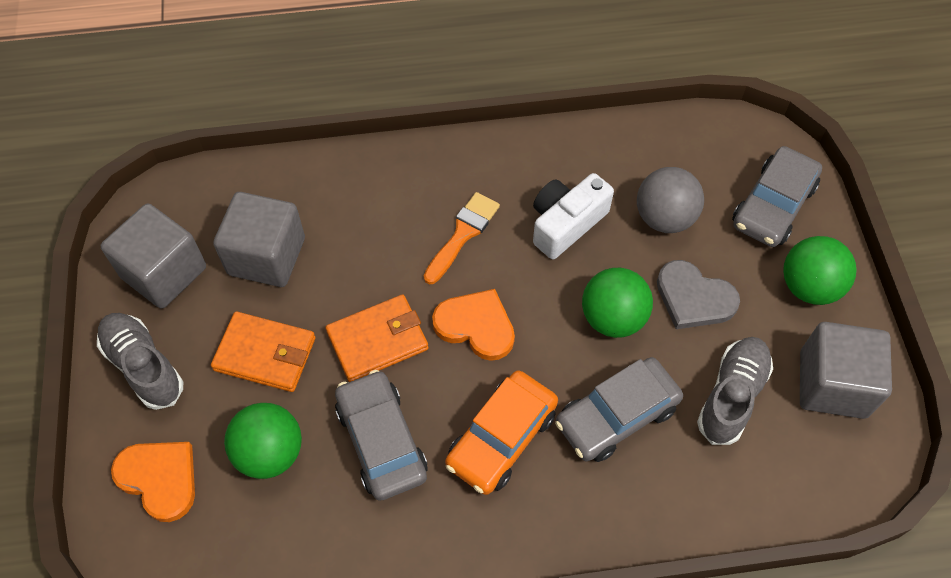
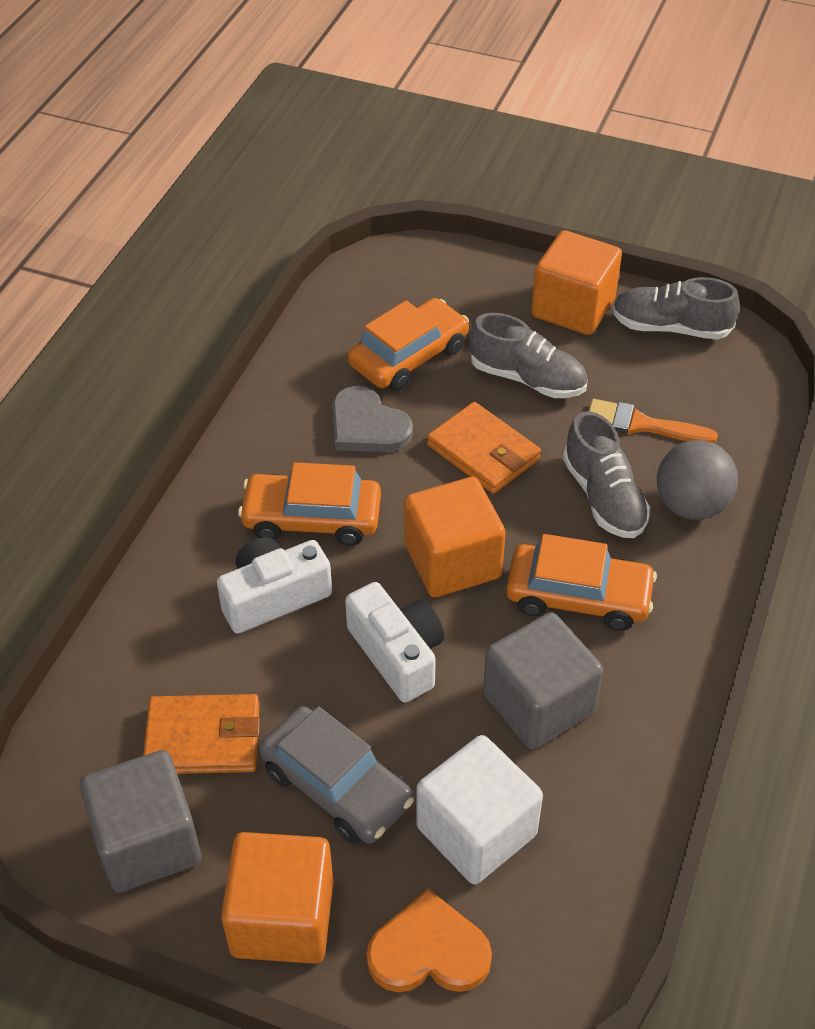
green ball: 3 -> 0
grey car: 3 -> 1
grey cube: 3 -> 2
grey shoe: 2 -> 3
orange car: 1 -> 3
orange cube: 0 -> 3
orange heart: 2 -> 1
white camera: 1 -> 2
white cube: 0 -> 1

